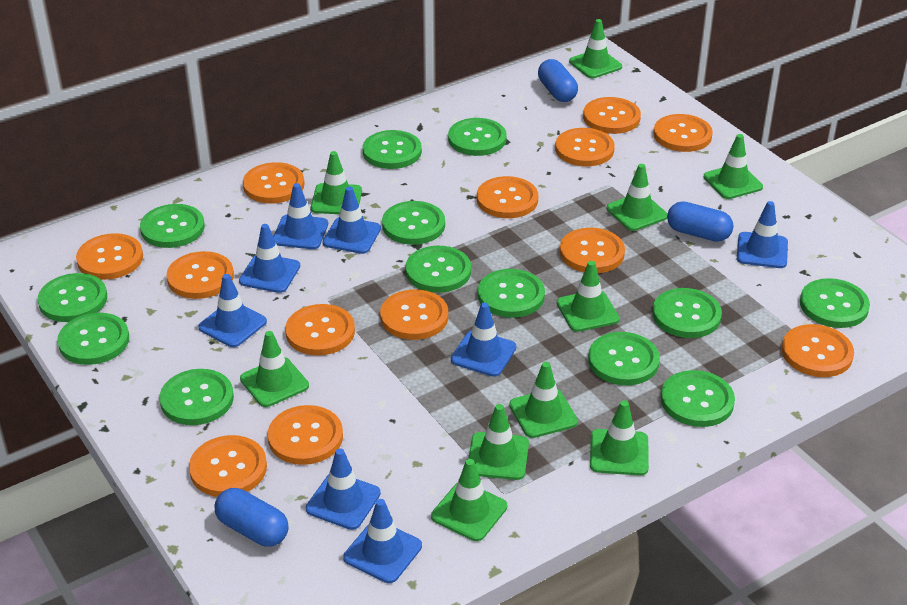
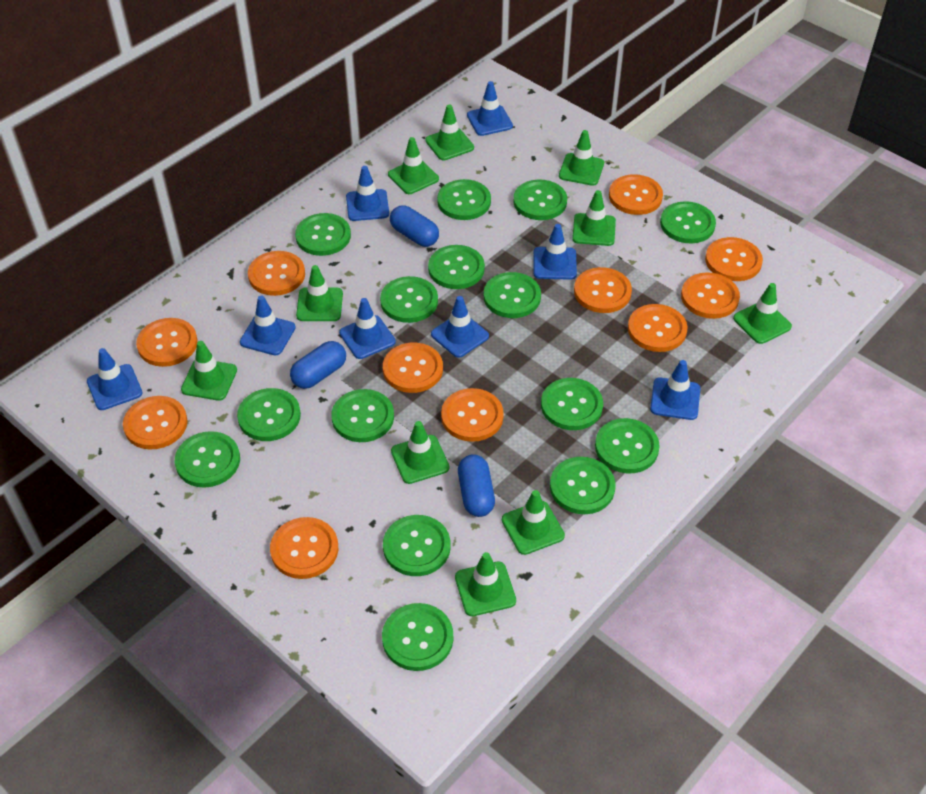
green button: 13 -> 15
orange button: 13 -> 11

